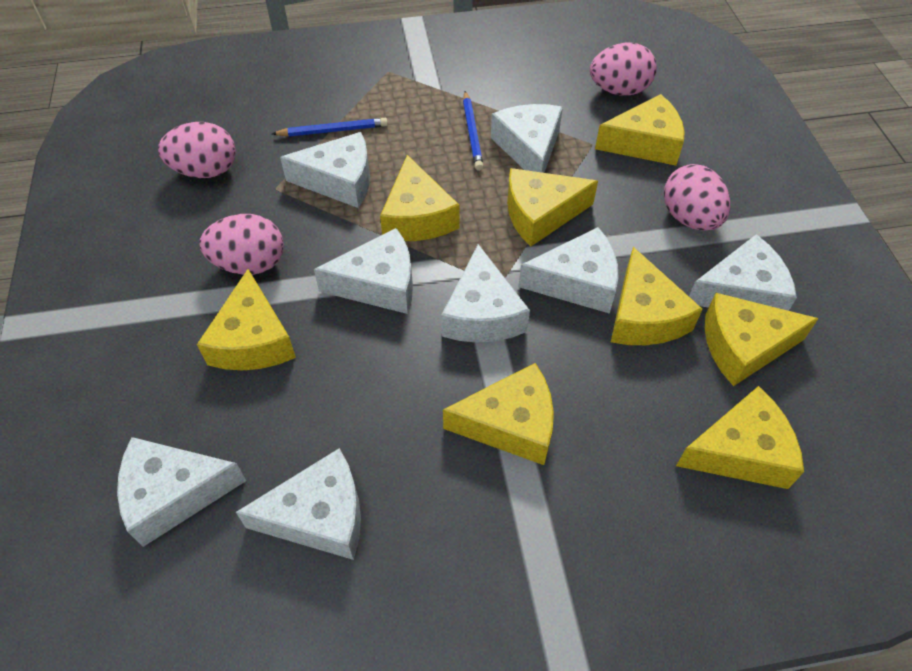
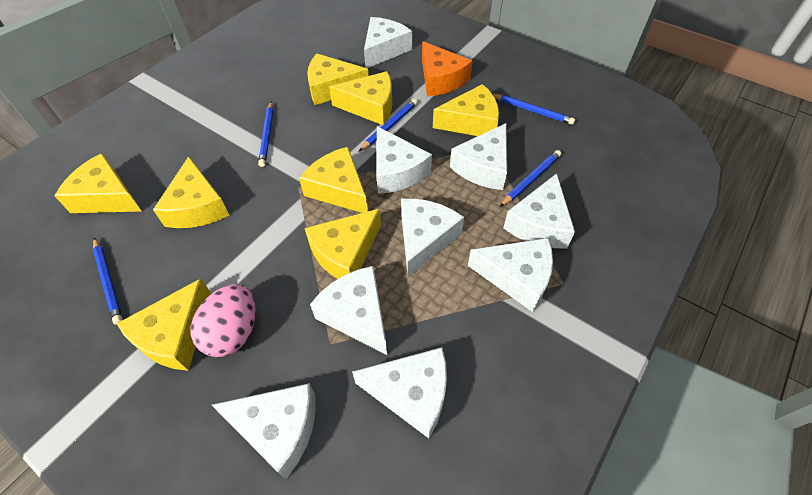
blue pencil: 2 -> 5
orange cheese: 0 -> 1
pink egg: 4 -> 1
white cheese: 8 -> 9

